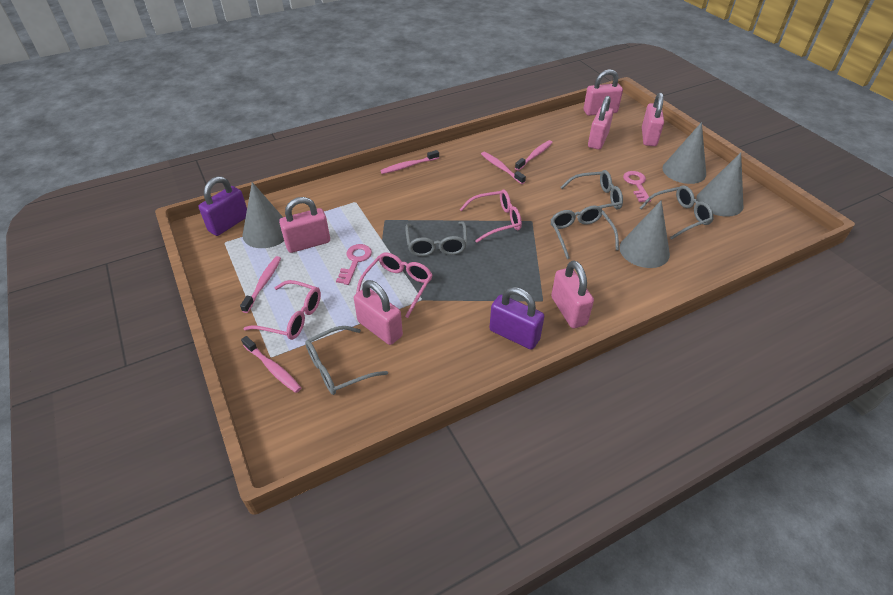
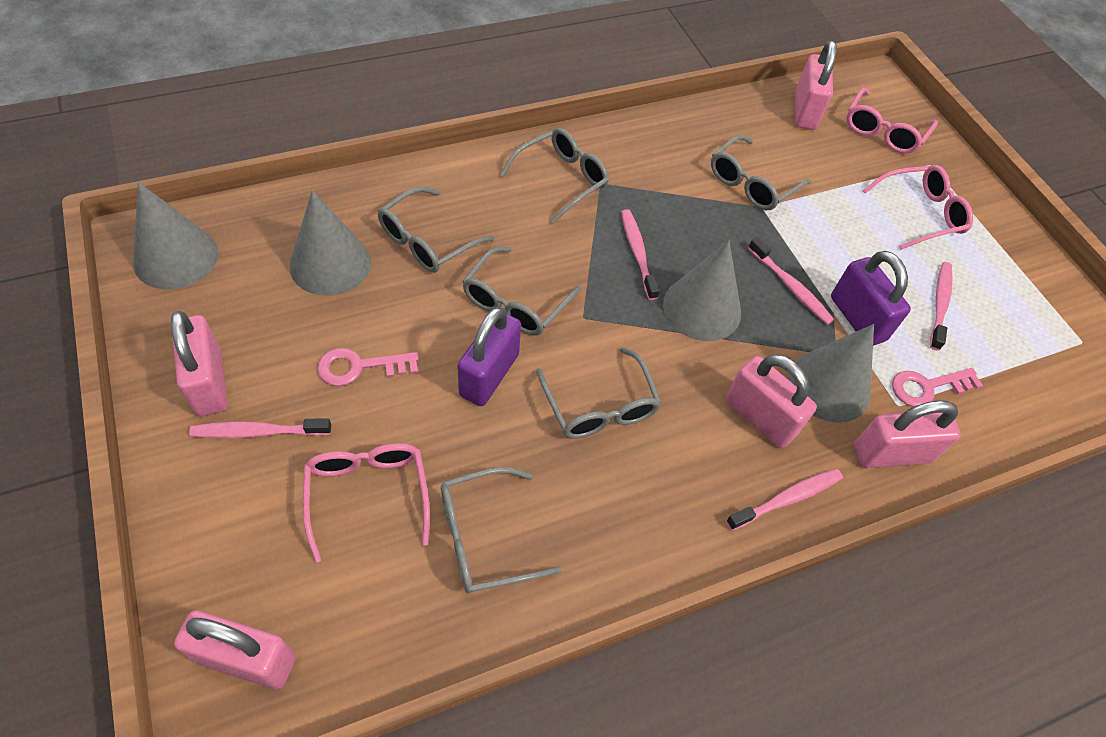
grey glasses: 5 -> 6
pink padlock: 6 -> 5

